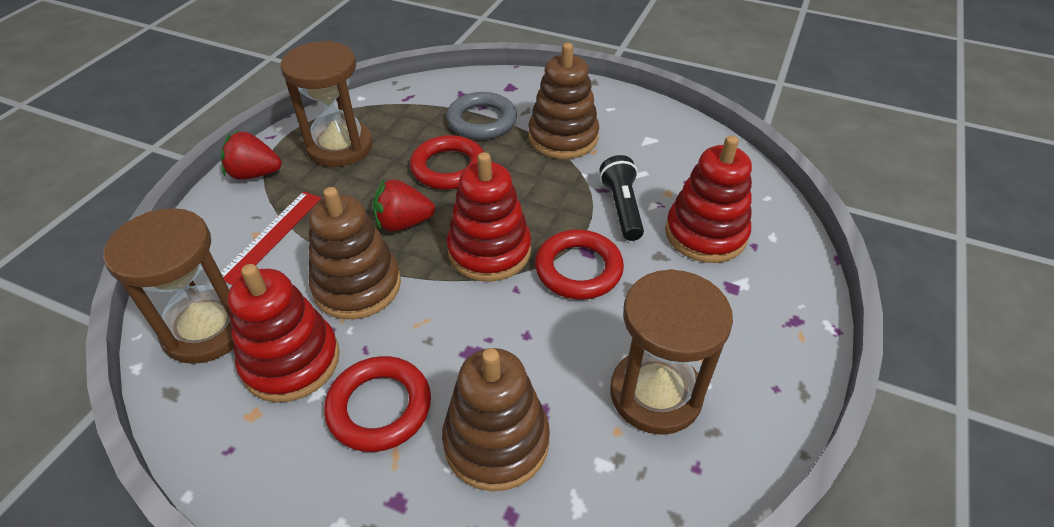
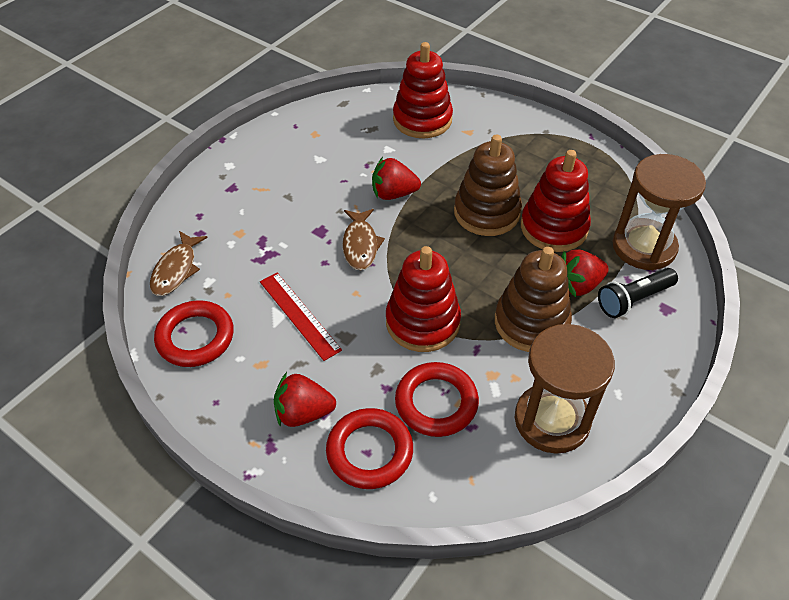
brown fish: 0 -> 2
brown hourglass: 3 -> 2
brown stacking toy: 3 -> 2
grey ring: 1 -> 0
red strawberry: 2 -> 3

